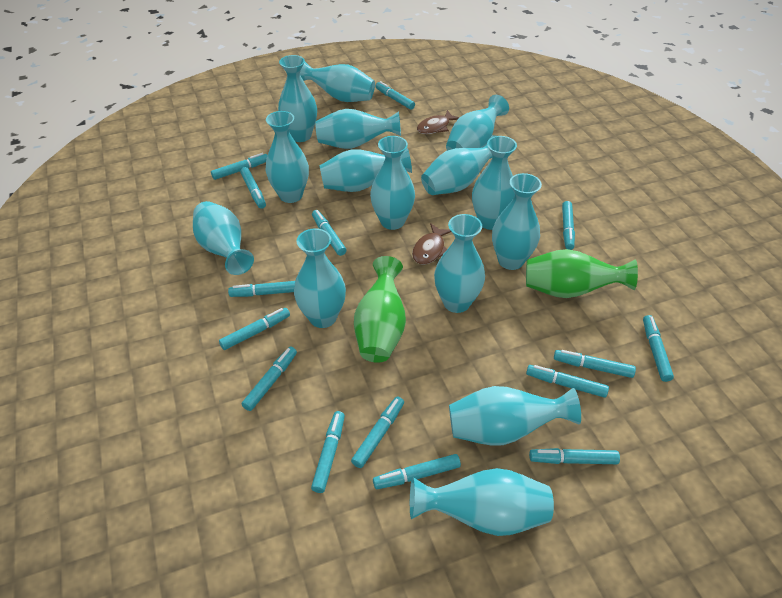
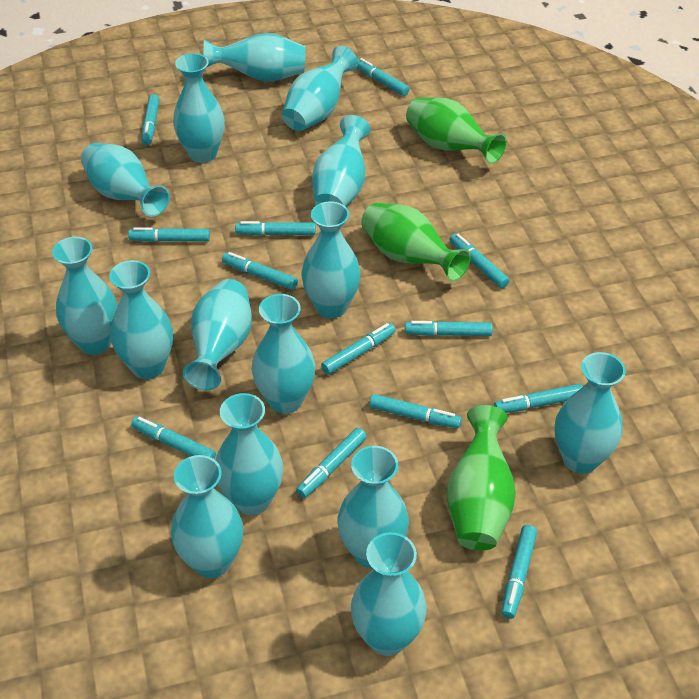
brown fish: 2 -> 0
green vase: 2 -> 3
turquoise marker: 15 -> 13

